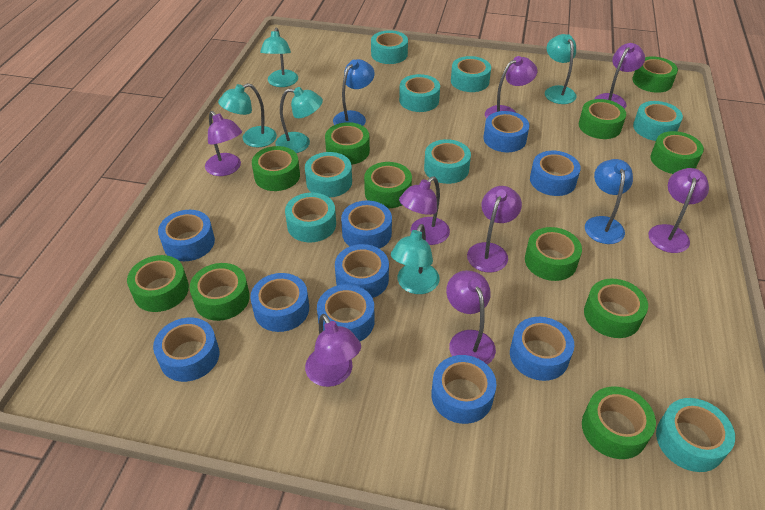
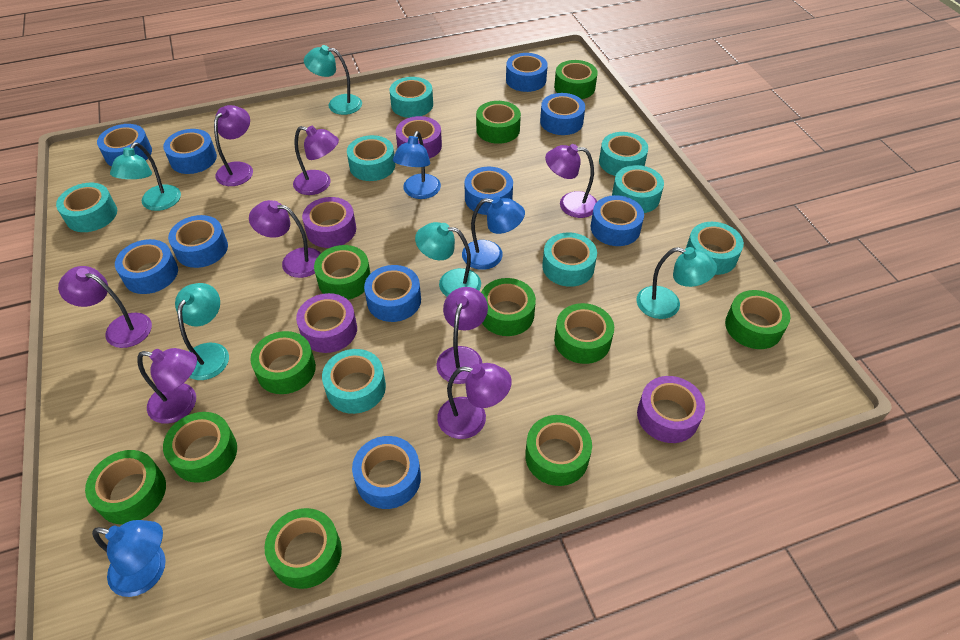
blue lamp: 2 -> 3
purple tape: 0 -> 4

